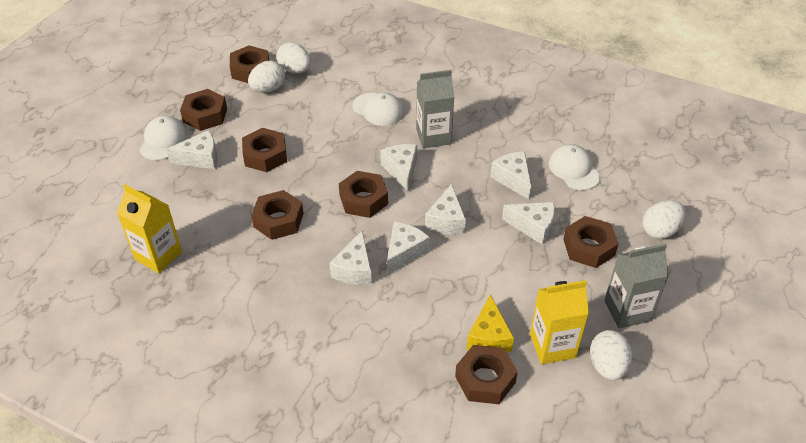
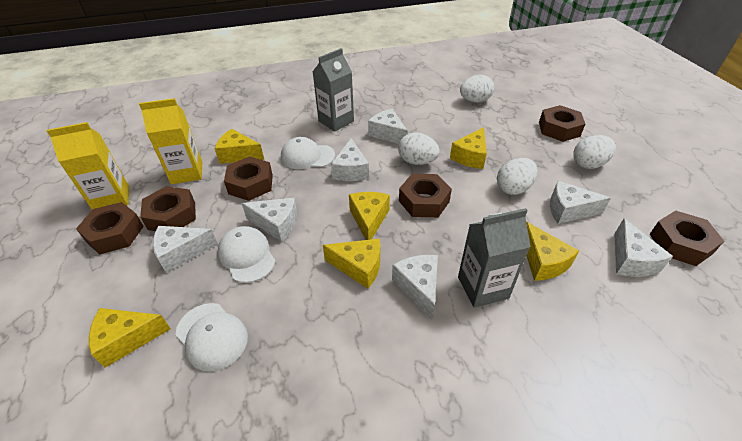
brown nut: 7 -> 6
yellow cheese: 1 -> 6

